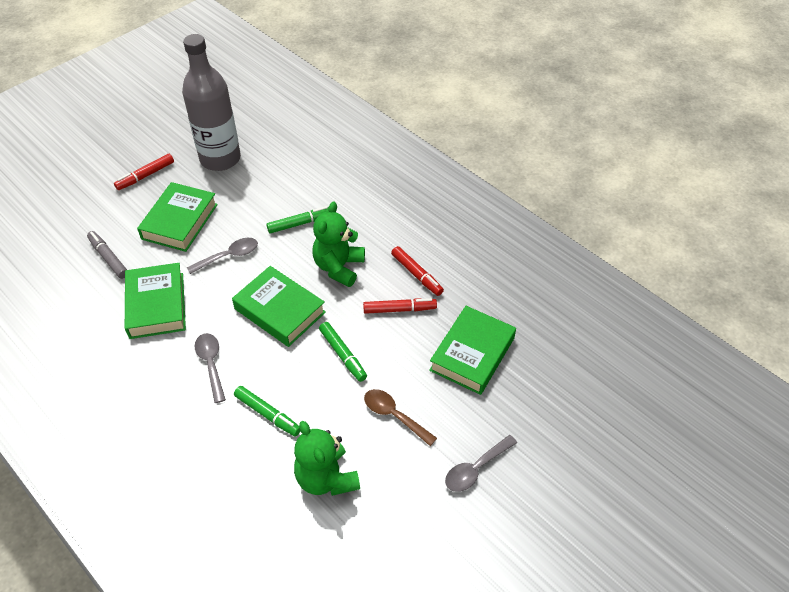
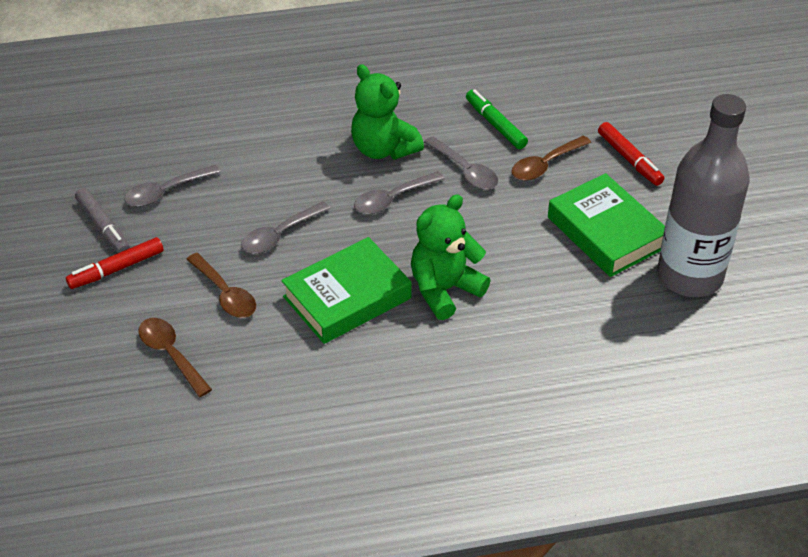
brown spoon: 1 -> 3
green book: 4 -> 2
green marker: 3 -> 1
grey spoon: 3 -> 4
red marker: 3 -> 2

